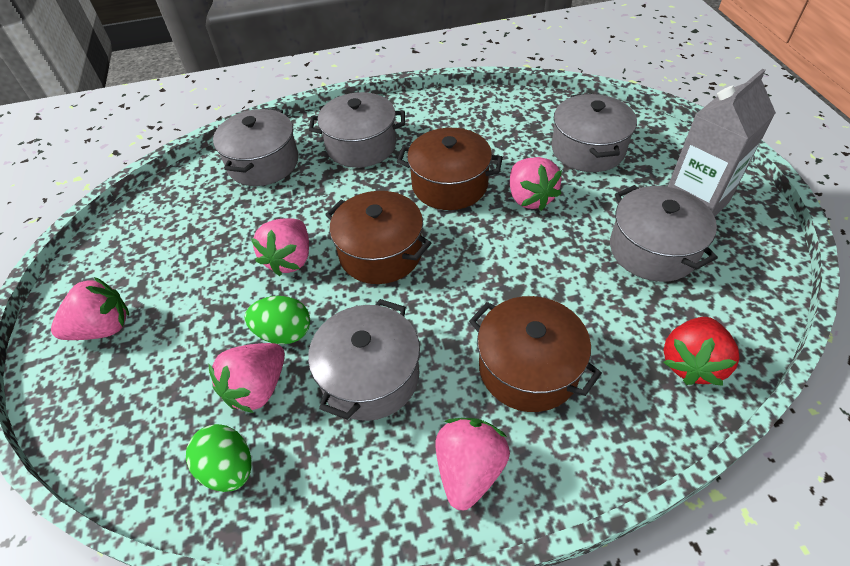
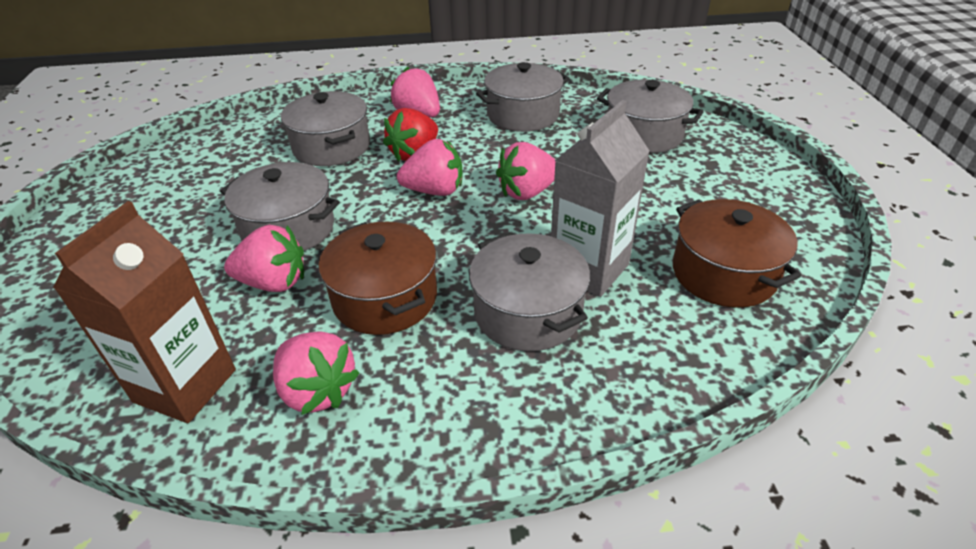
brown carton: 0 -> 1
brown pot: 3 -> 2
green egg: 2 -> 0

